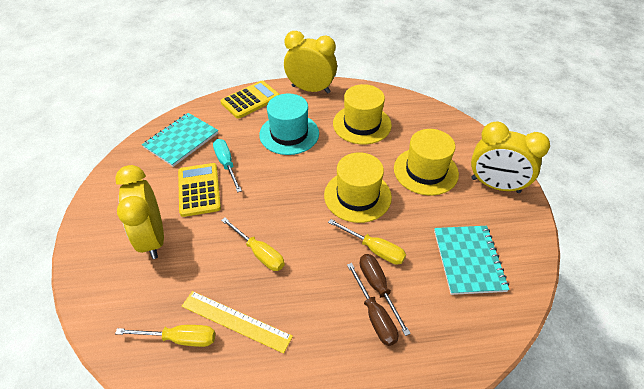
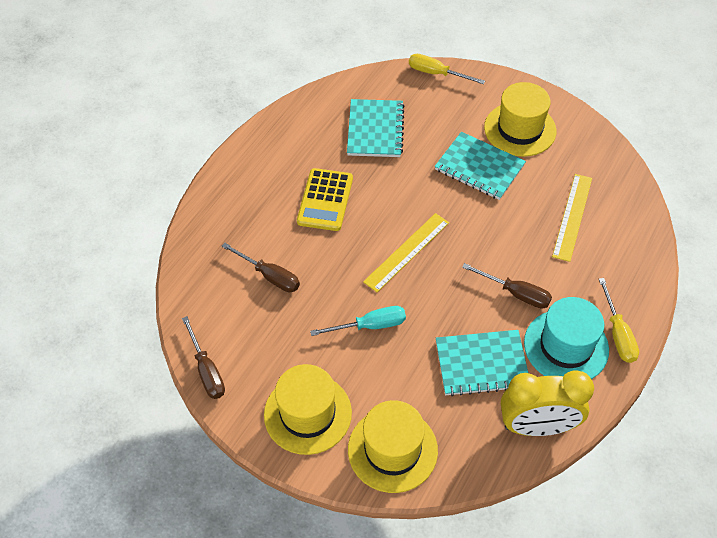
brown screwdriver: 2 -> 3
turquoise notebook: 2 -> 3
yellow calculator: 2 -> 1
yellow clock: 3 -> 1
yellow ruler: 1 -> 2
yellow screwdriver: 3 -> 2

